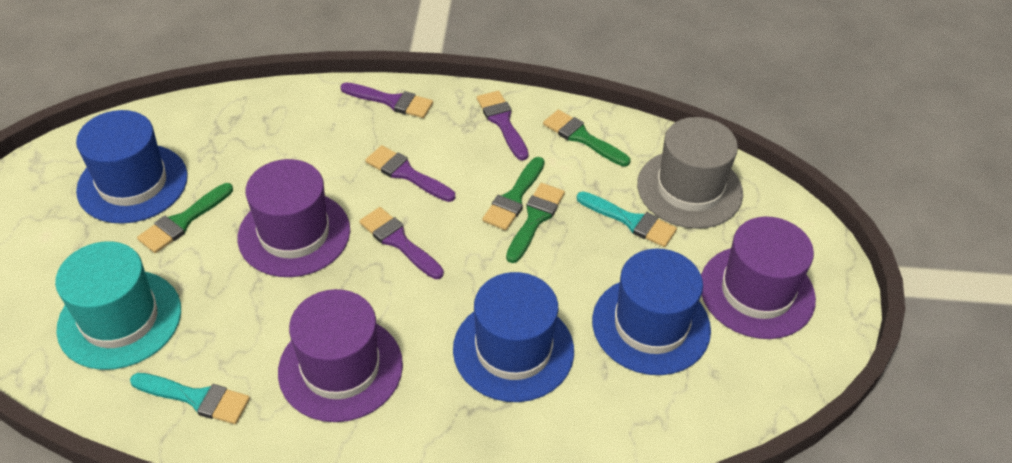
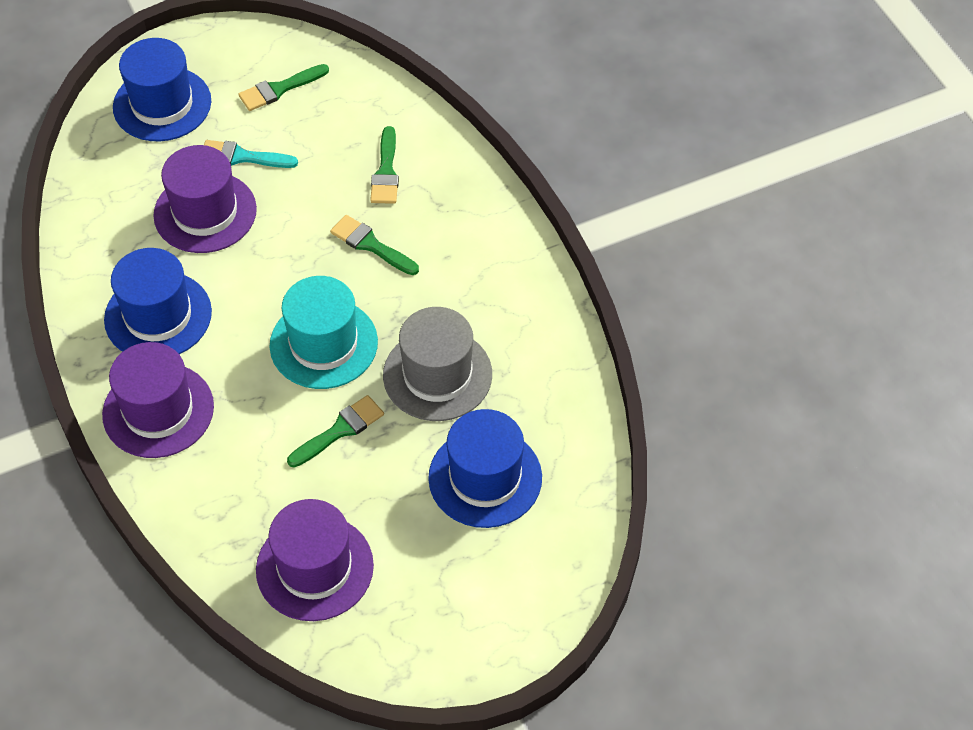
purple brush: 4 -> 0
turquoise brush: 2 -> 1

